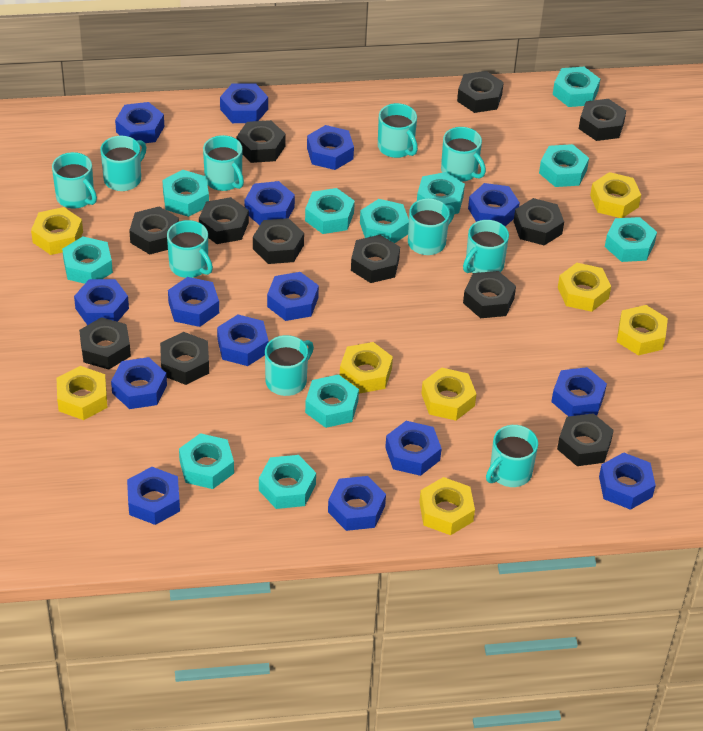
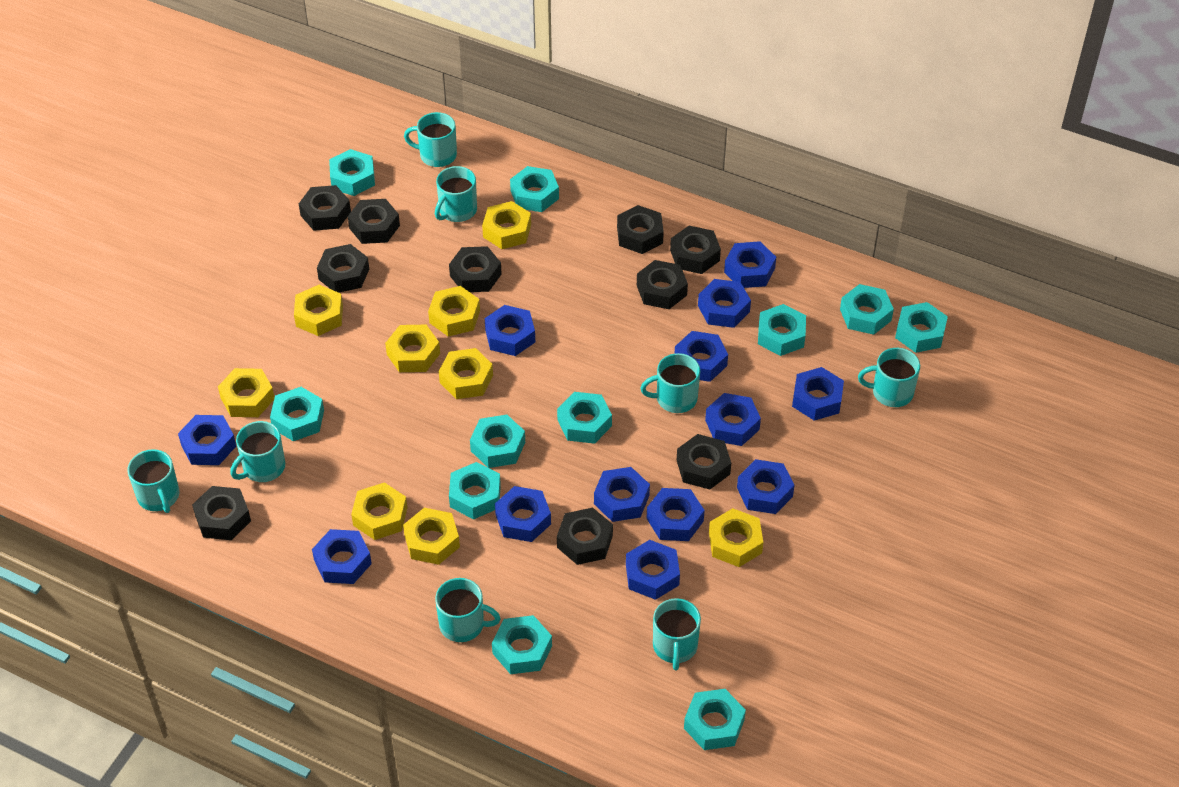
black nut: 12 -> 10
blue nut: 15 -> 13
turquoise mug: 10 -> 8
yellow nut: 8 -> 9

